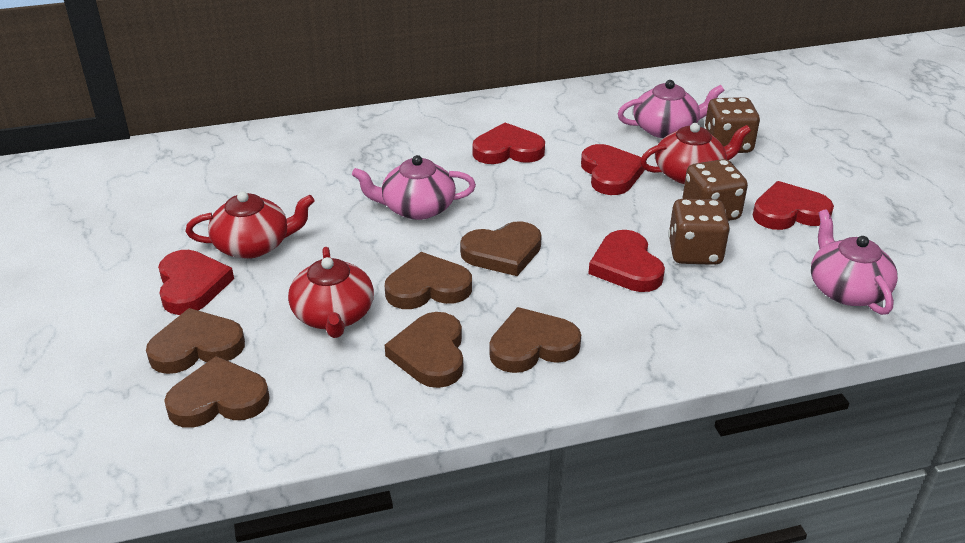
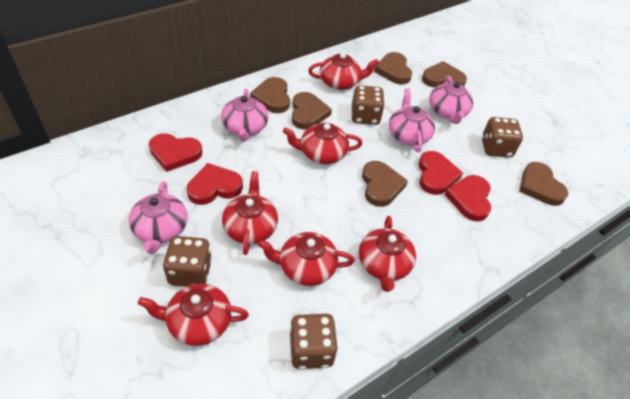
brown dice: 3 -> 4
pink teapot: 3 -> 4
red heart: 5 -> 4
red teapot: 3 -> 6

